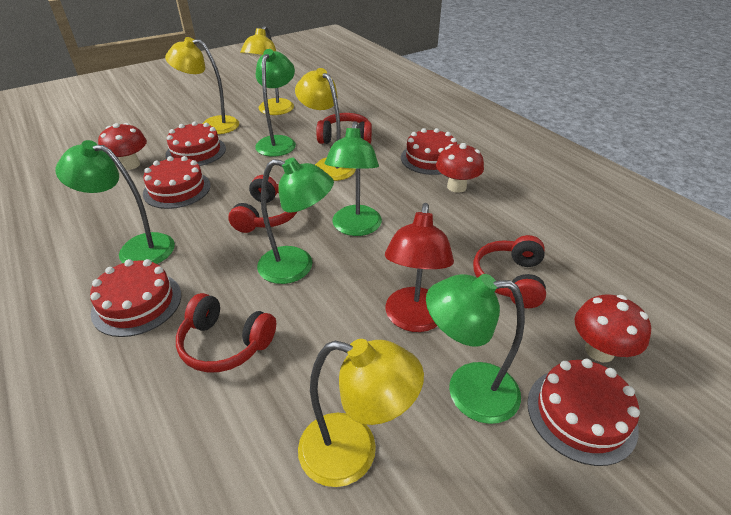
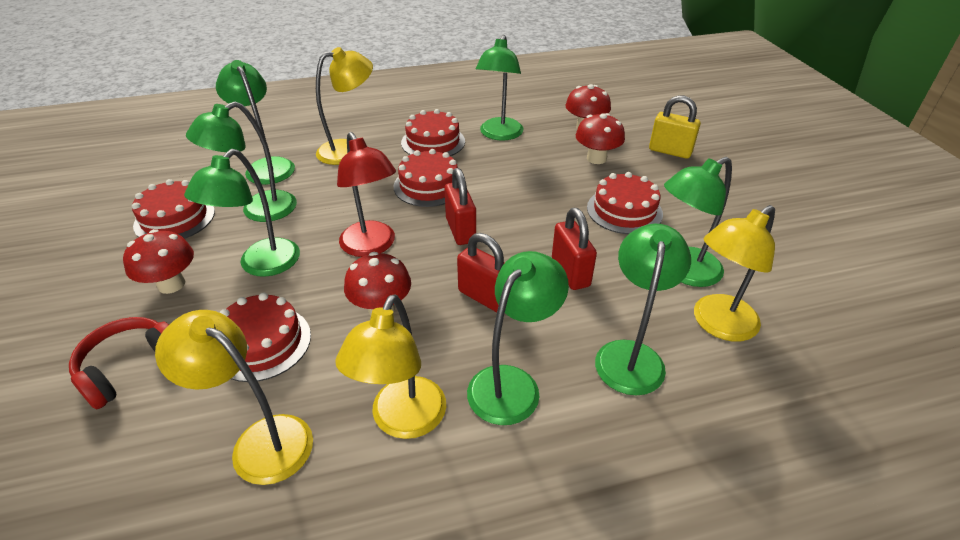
green lamp: 5 -> 7
red headphones: 4 -> 1
red mushroom: 3 -> 4
red padlock: 0 -> 3
yellow padlock: 0 -> 1

